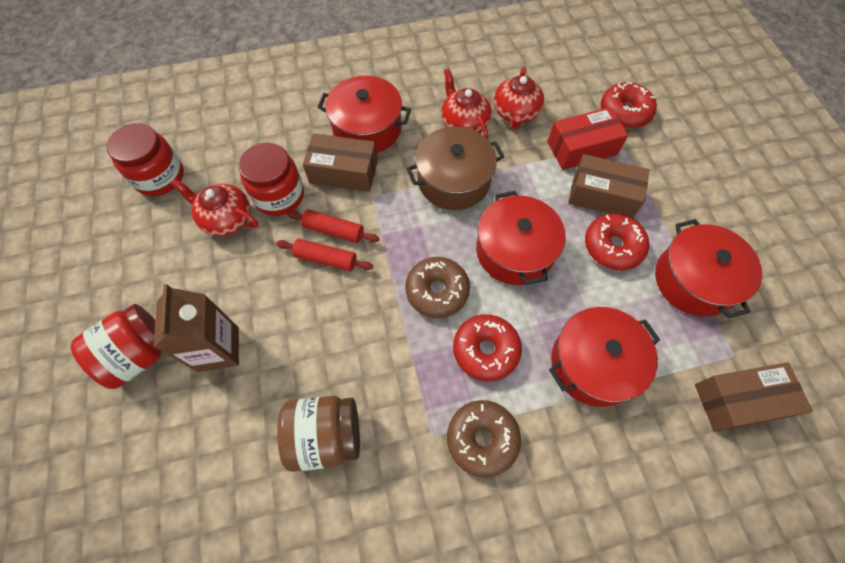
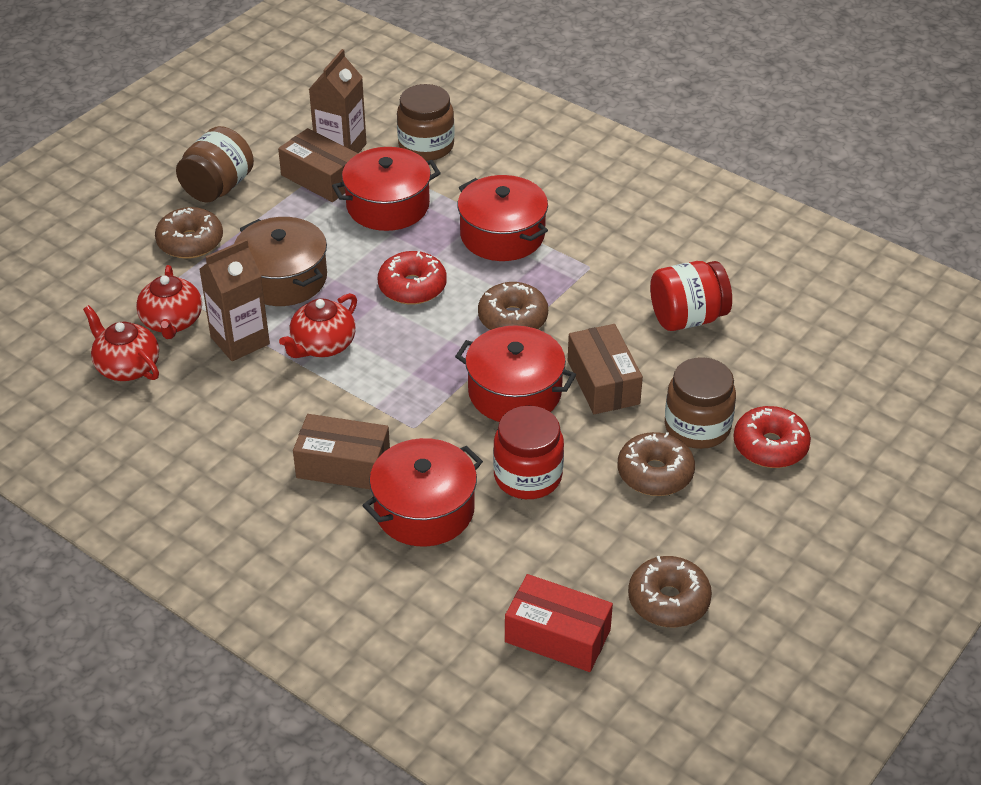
brown carton: 1 -> 2
brown donut: 2 -> 4
brown jar: 1 -> 3
red donut: 3 -> 2
red jar: 3 -> 2
red rolling pin: 2 -> 0

